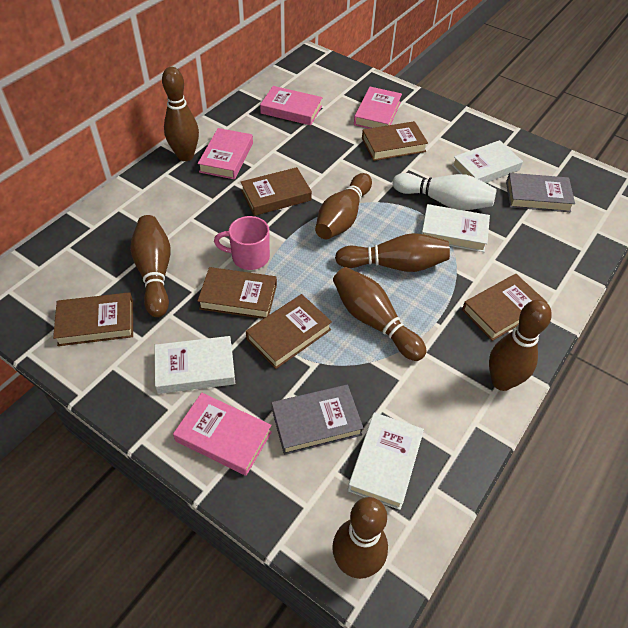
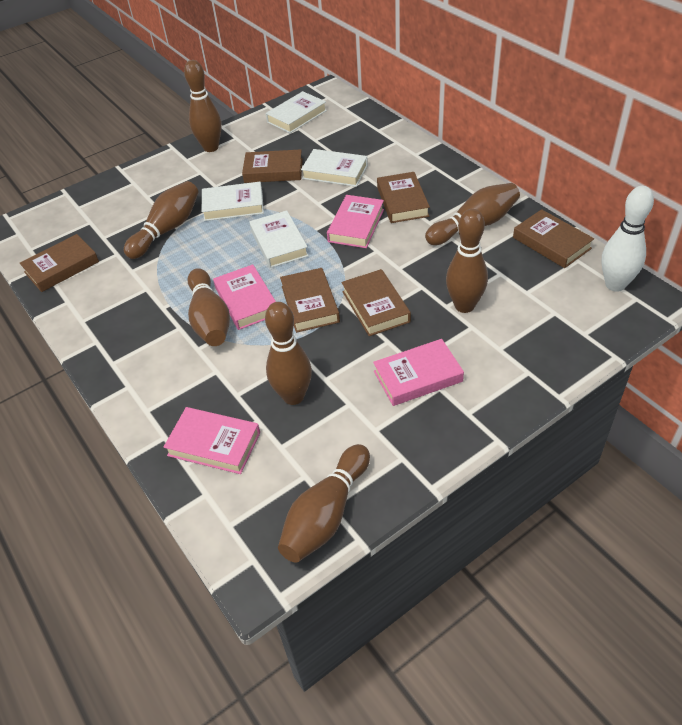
grey book: 2 -> 0
pink mug: 1 -> 0

